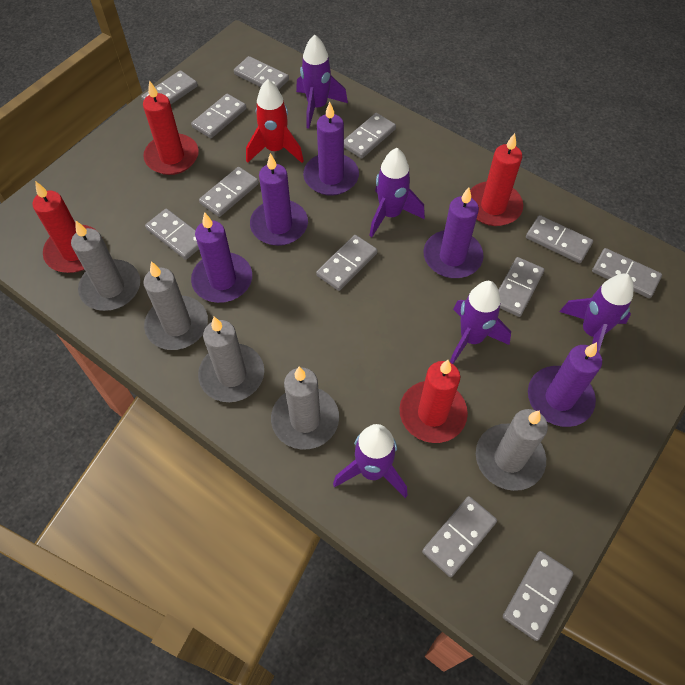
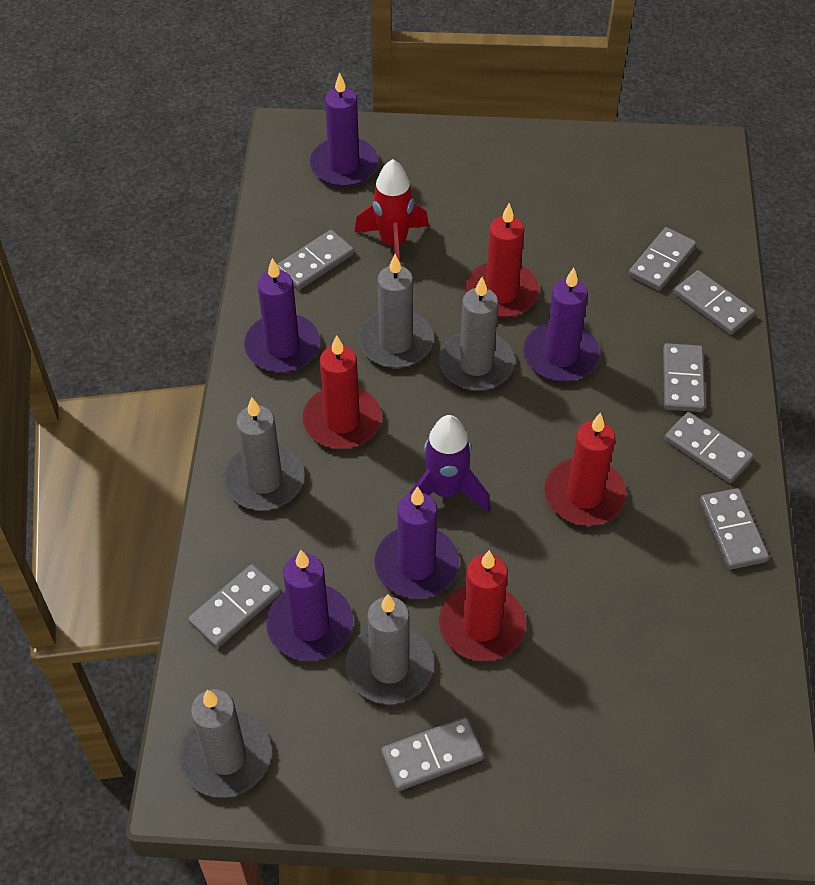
grey domino: 12 -> 8
purple rocket: 5 -> 1

